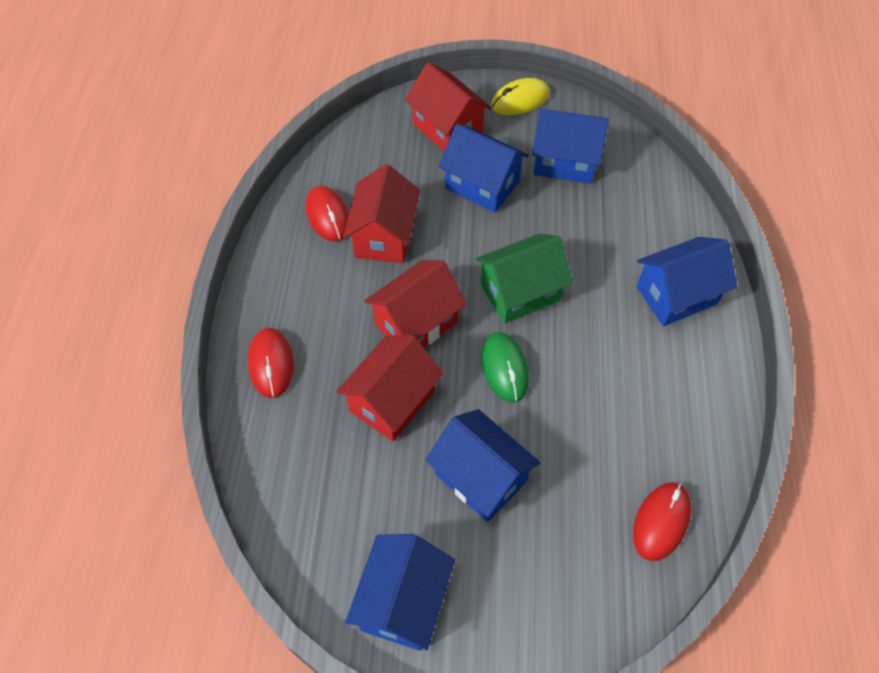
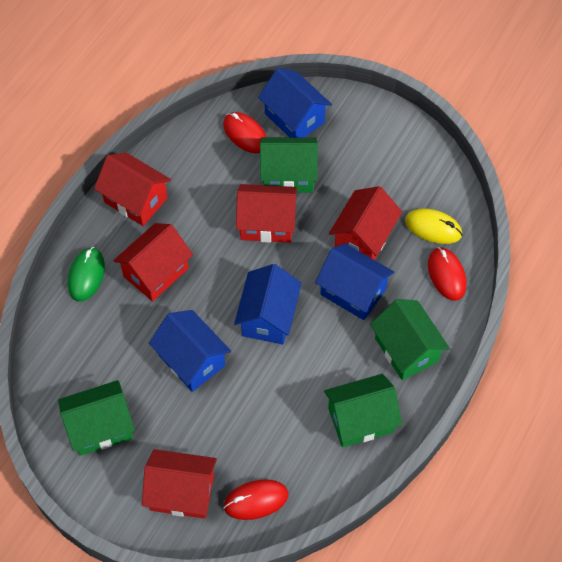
blue house: 5 -> 4
green house: 1 -> 4
red house: 4 -> 5

